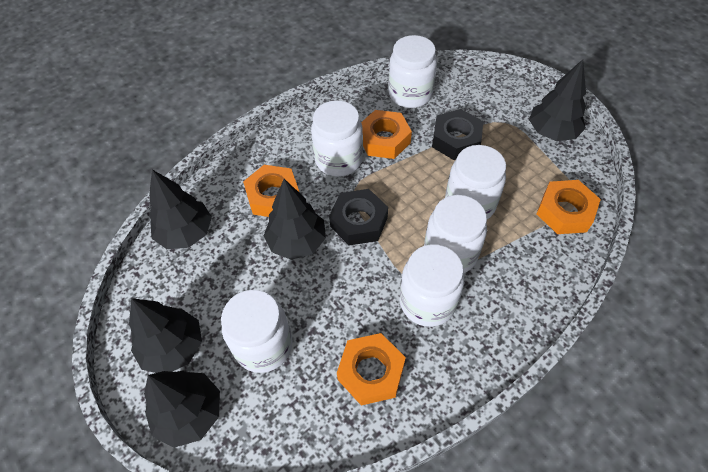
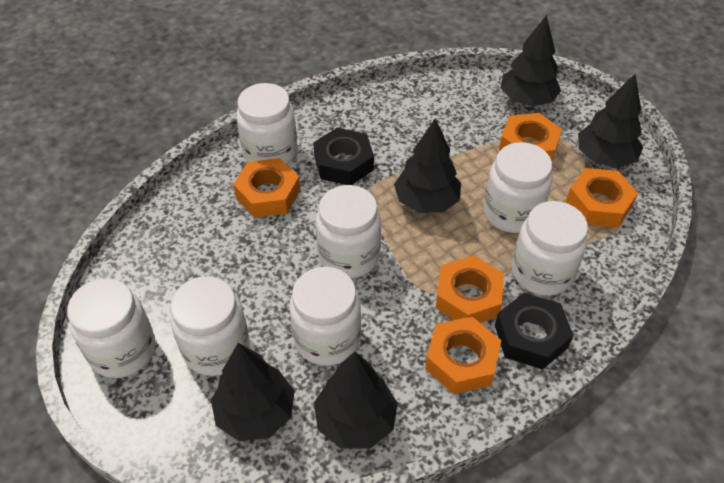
orange nut: 4 -> 5
white jar: 6 -> 7

